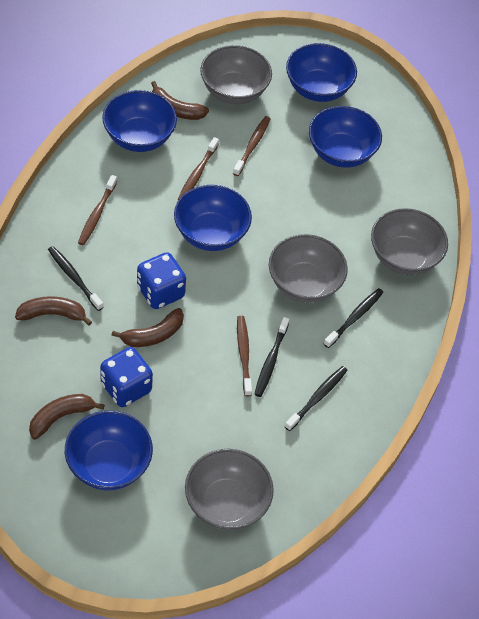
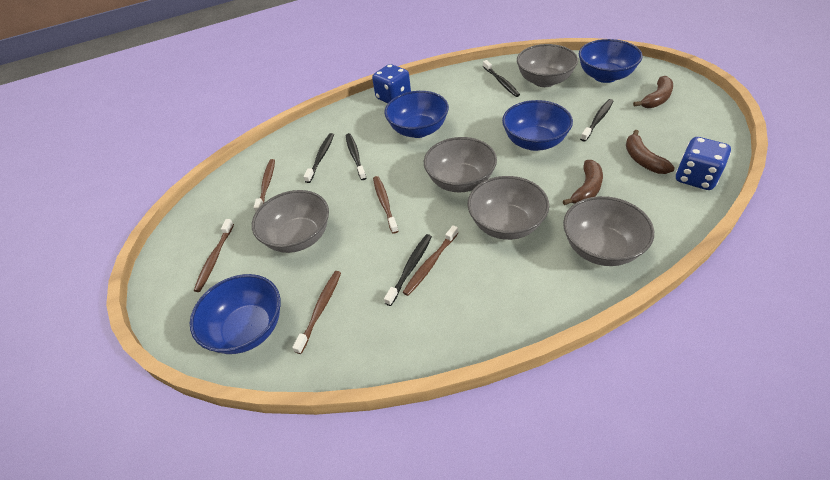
black toothbrush: 4 -> 5
blue bowl: 5 -> 4
brown banana: 4 -> 3
brown toothbrush: 4 -> 5
grey bowl: 4 -> 5

